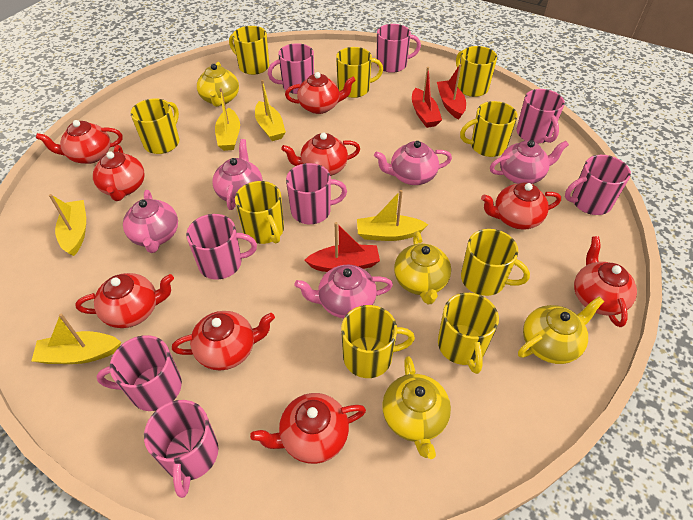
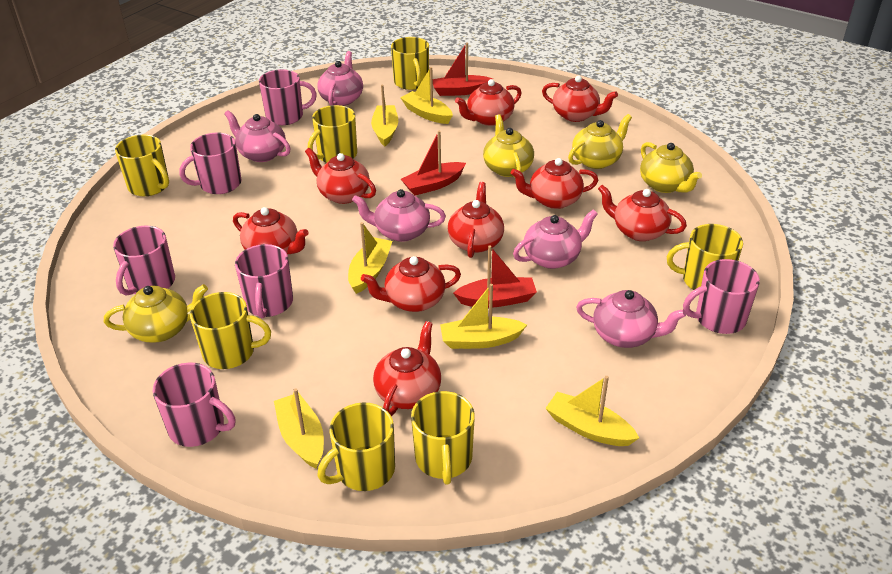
pink mug: 8 -> 6
yellow boat: 5 -> 6
yellow mug: 9 -> 7

